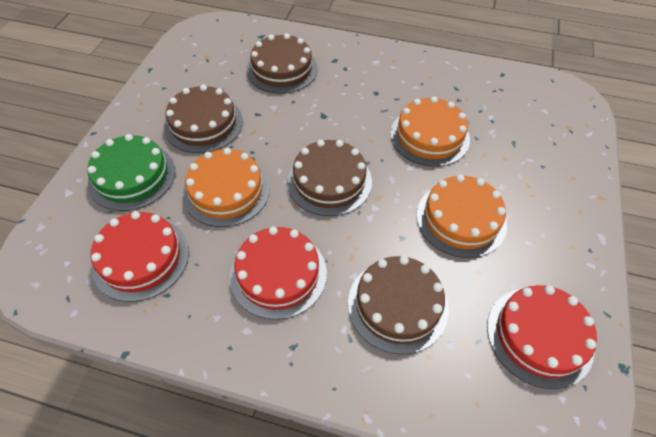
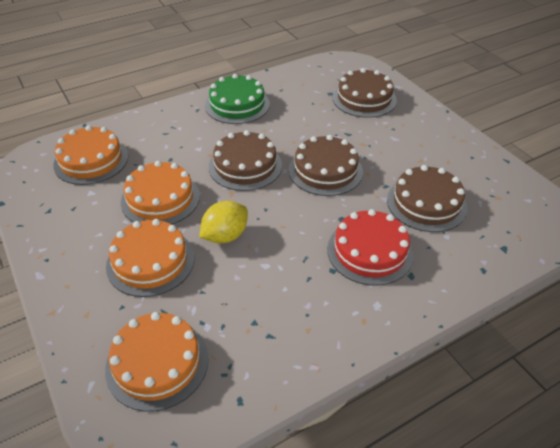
orange cake: 3 -> 4
red cake: 3 -> 1
yellow lemon: 0 -> 1

